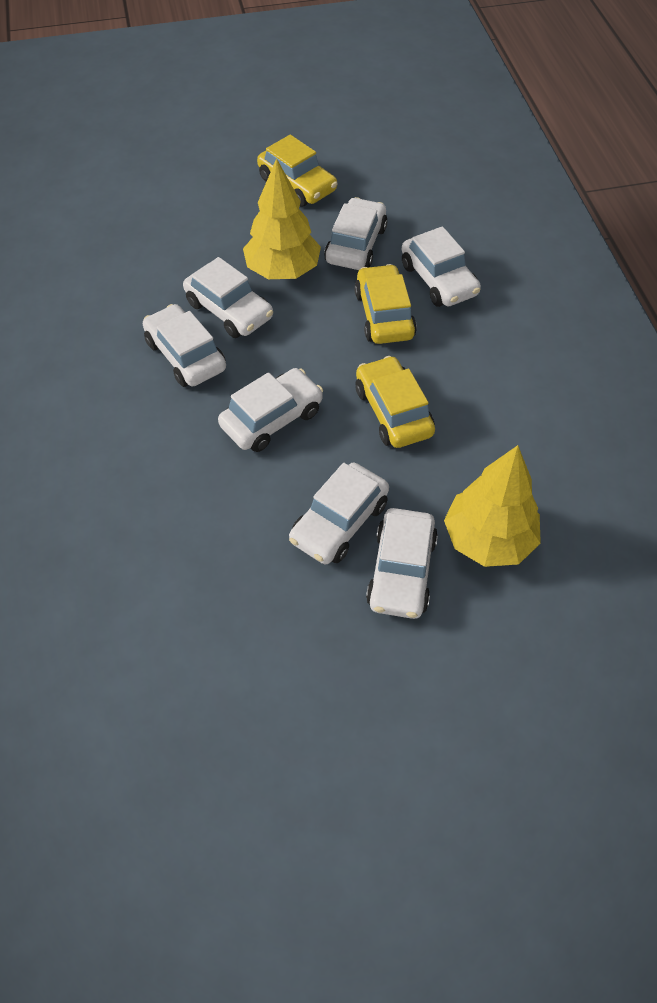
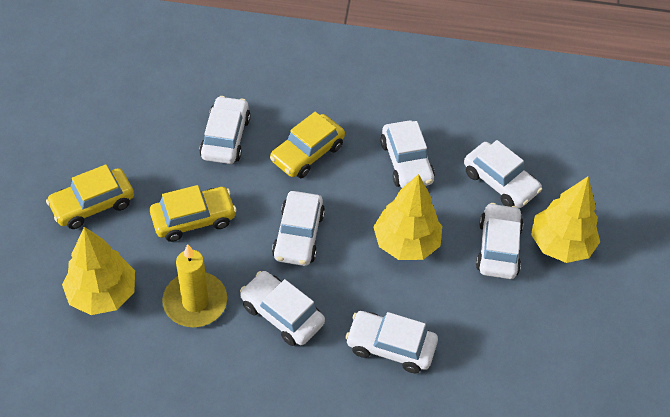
yellow candle: 0 -> 1
yellow tree: 2 -> 3

